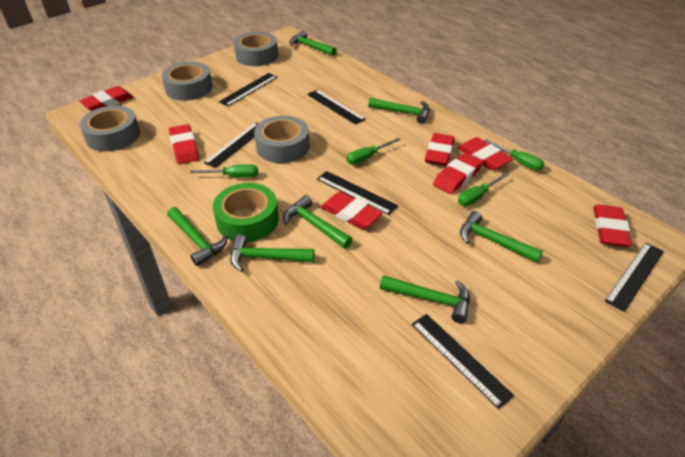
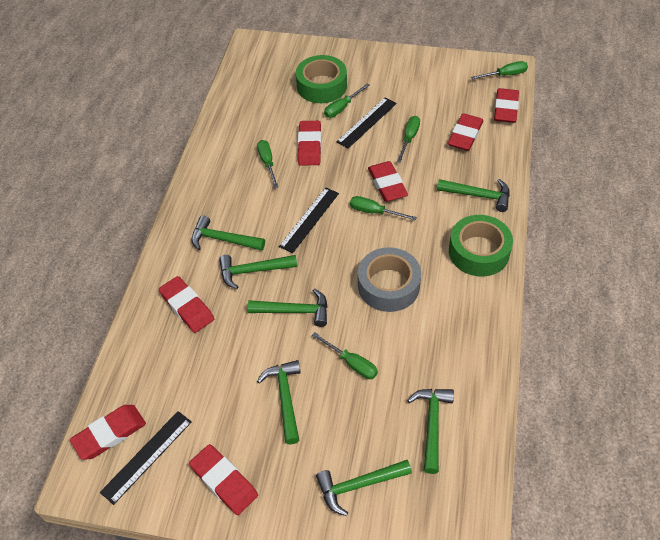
black ruler: 6 -> 3
green screwdriver: 4 -> 6
green tape: 1 -> 2
grey tape: 4 -> 1

